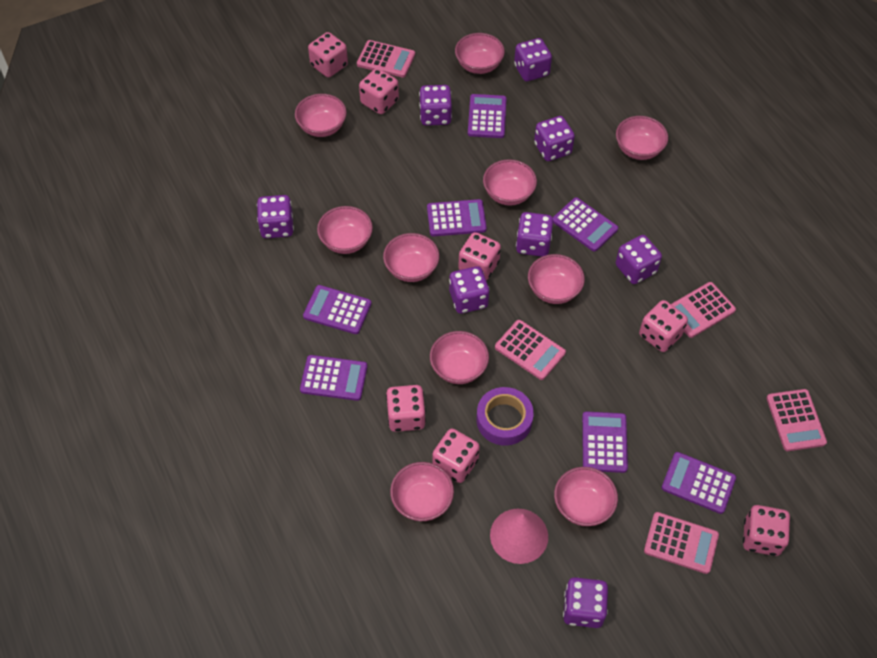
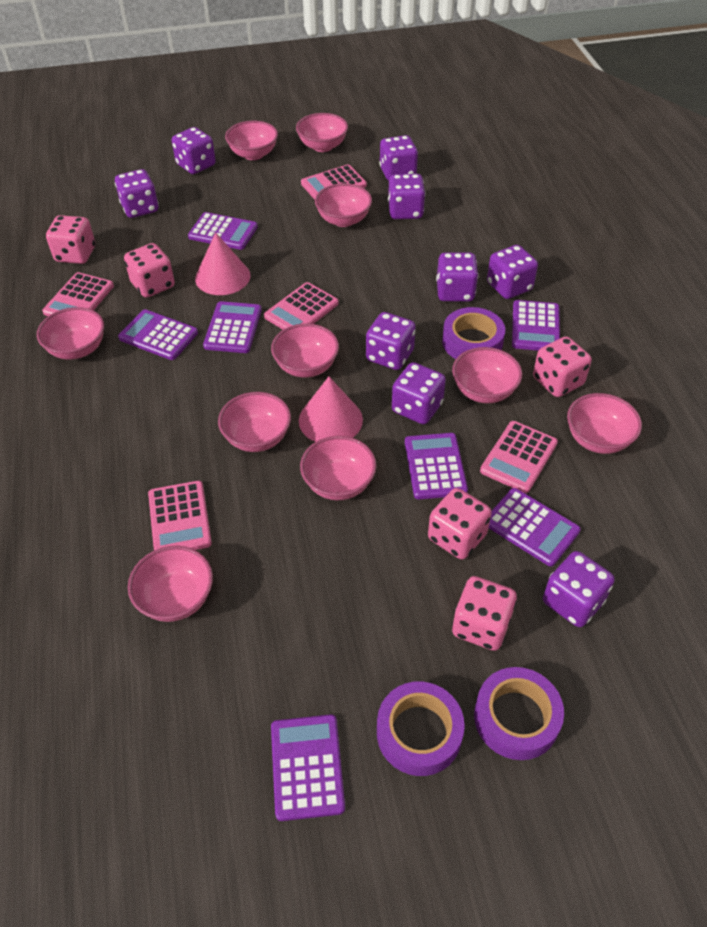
pink cone: 1 -> 2
pink dice: 7 -> 5
purple dice: 8 -> 9
purple tape: 1 -> 3

